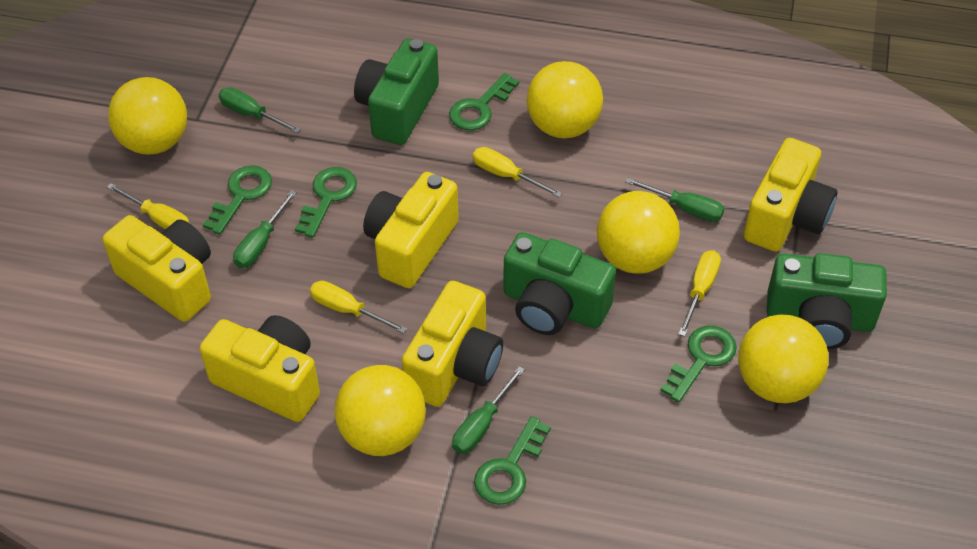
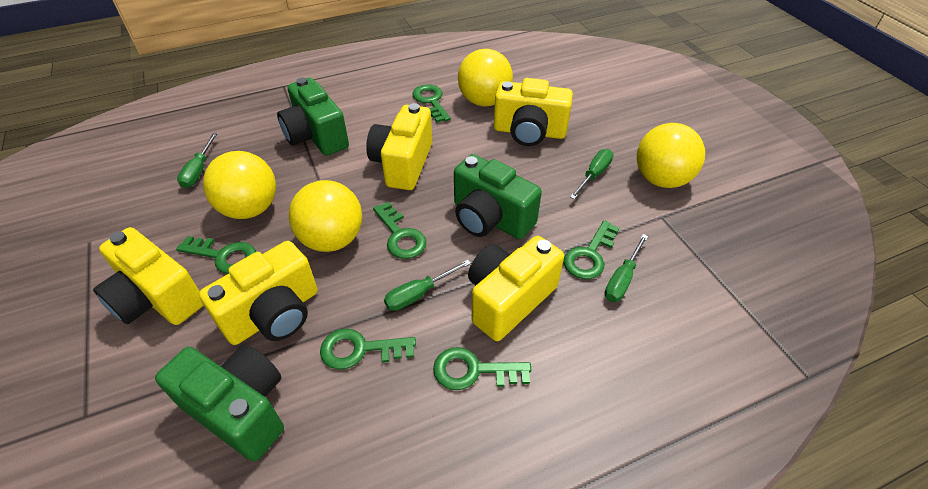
green key: 5 -> 6
yellow ball: 5 -> 4
yellow screwdriver: 4 -> 0

